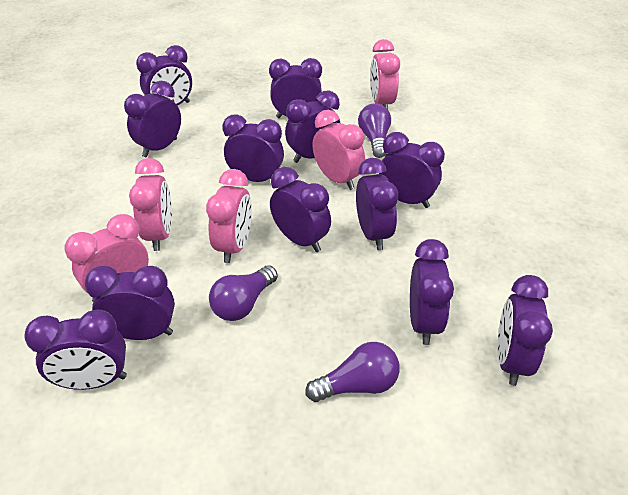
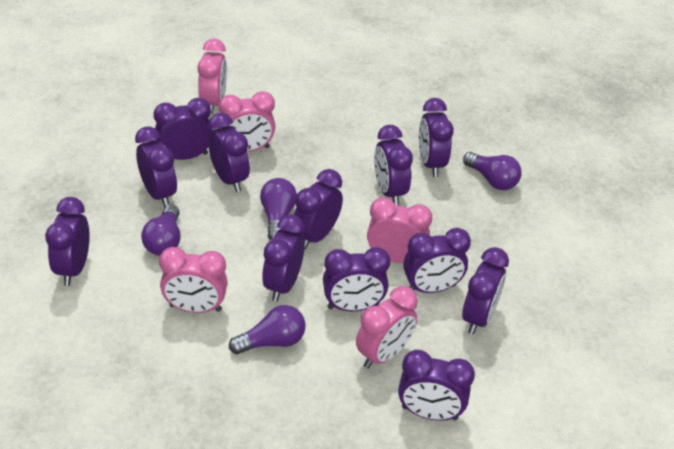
purple light bulb: 3 -> 4

